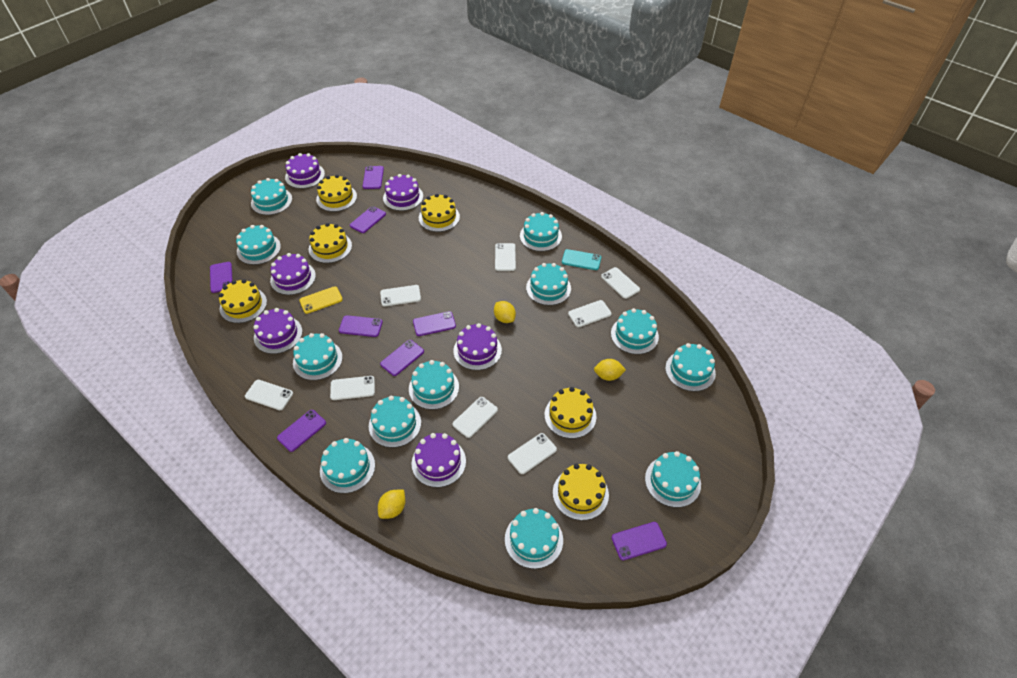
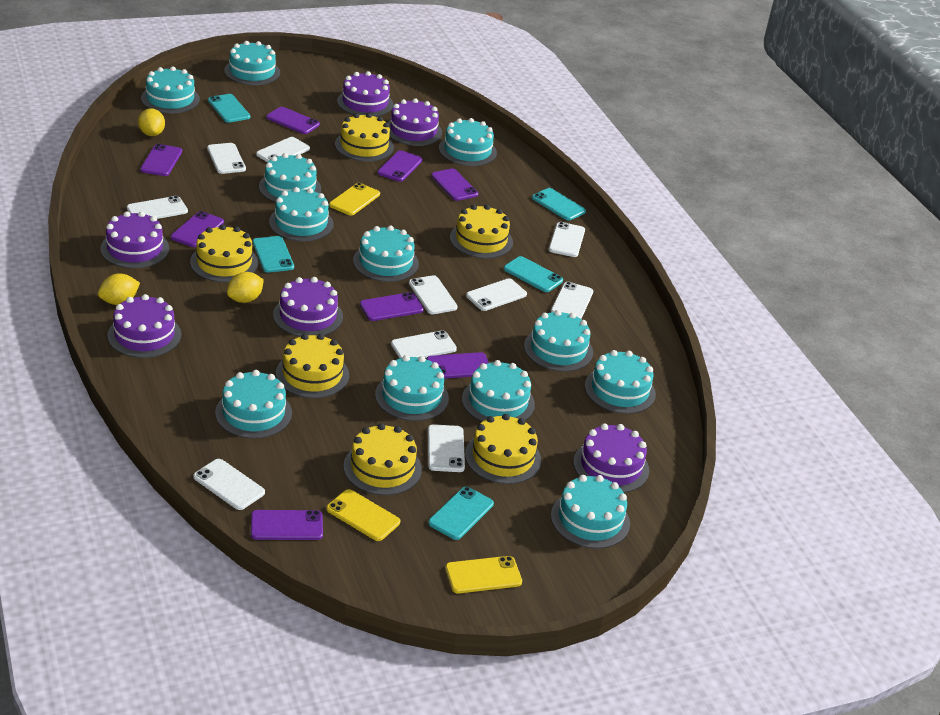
turquoise phone: 1 -> 5
white phone: 8 -> 10
yellow phone: 1 -> 3

